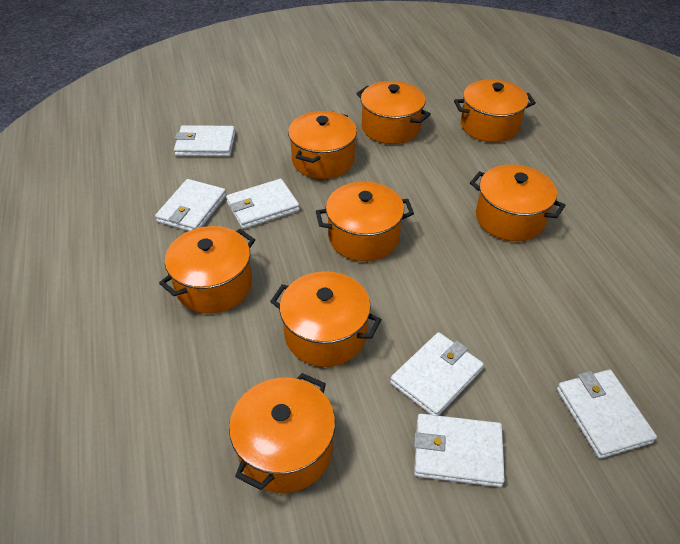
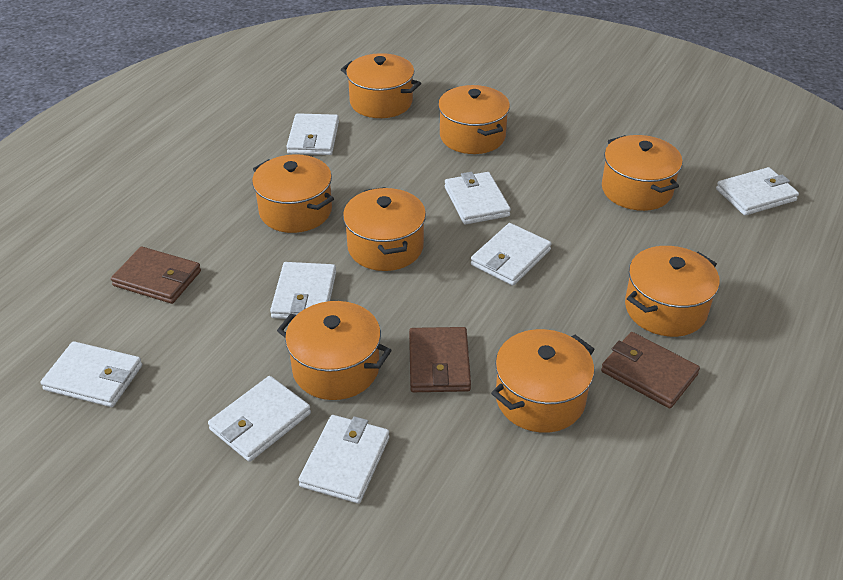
brown wallet: 0 -> 3
white wallet: 6 -> 8

